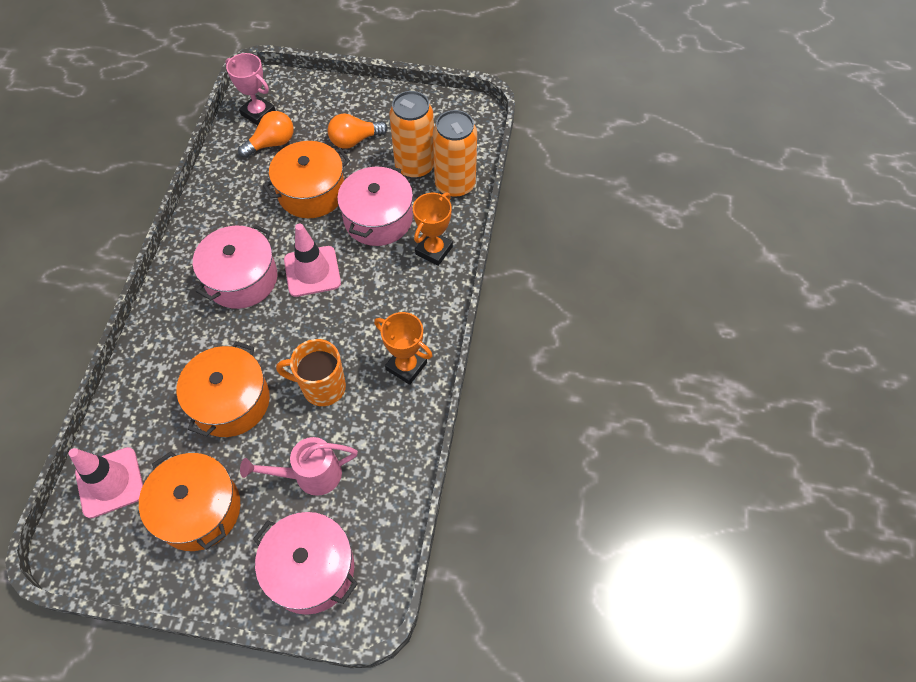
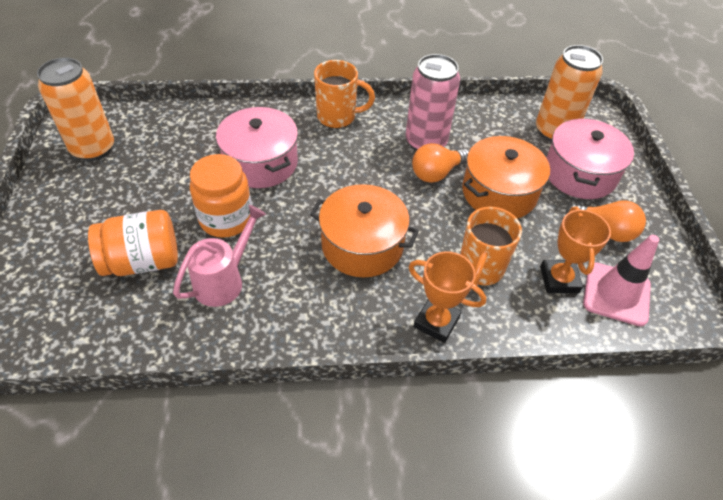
orange jar: 0 -> 2
orange mug: 1 -> 2
orange pot: 3 -> 2
pink can: 0 -> 1
pink pot: 3 -> 2
pink traffic cone: 2 -> 1
pink trophy: 1 -> 0

